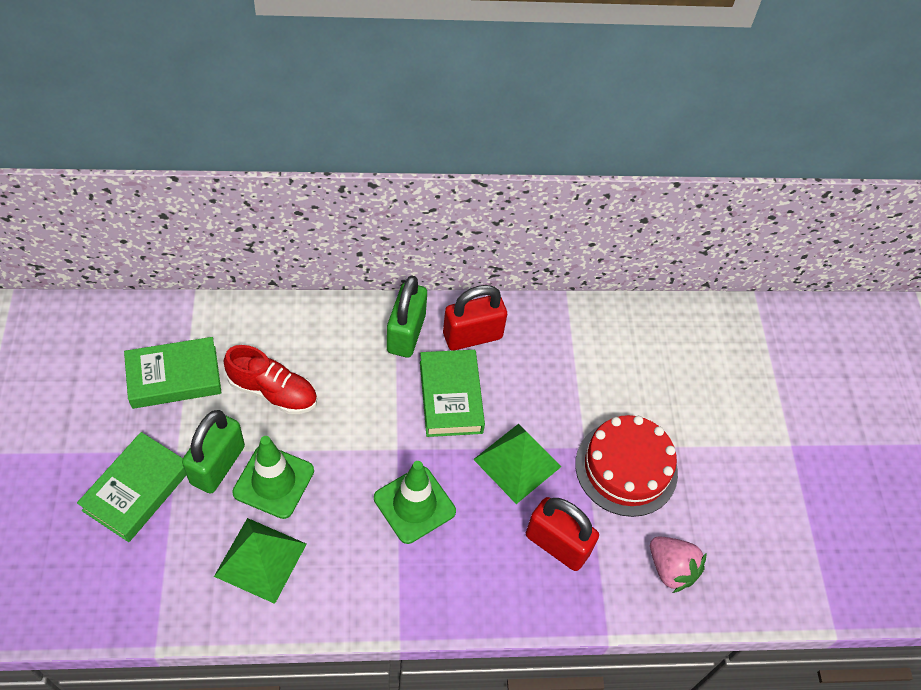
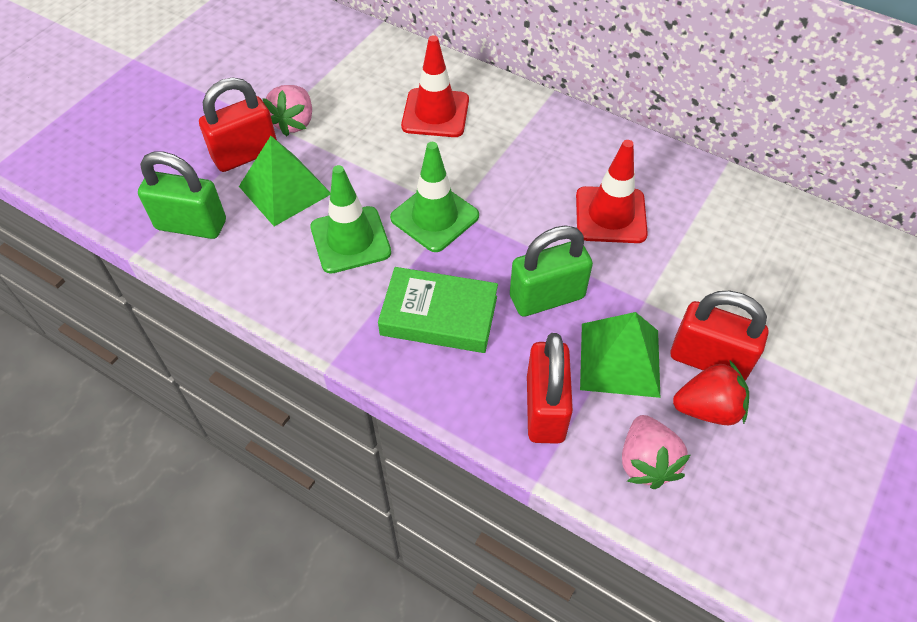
green book: 3 -> 1
pink strawberry: 1 -> 2
red cake: 1 -> 0
red padlock: 2 -> 3
red shoe: 1 -> 0
red strawberry: 0 -> 1
red traffic cone: 0 -> 2

